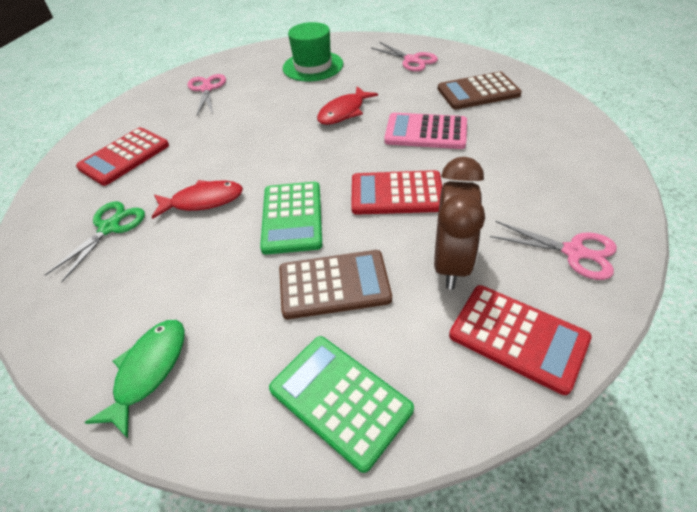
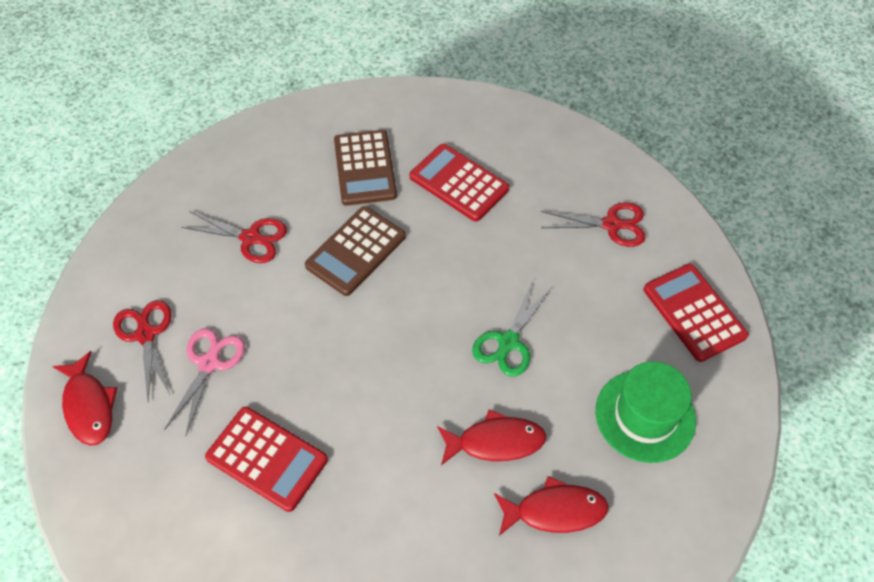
brown clock: 1 -> 0
green calculator: 2 -> 0
green fish: 1 -> 0
pink calculator: 1 -> 0
pink scissors: 3 -> 1
red fish: 2 -> 3
red scissors: 0 -> 3

